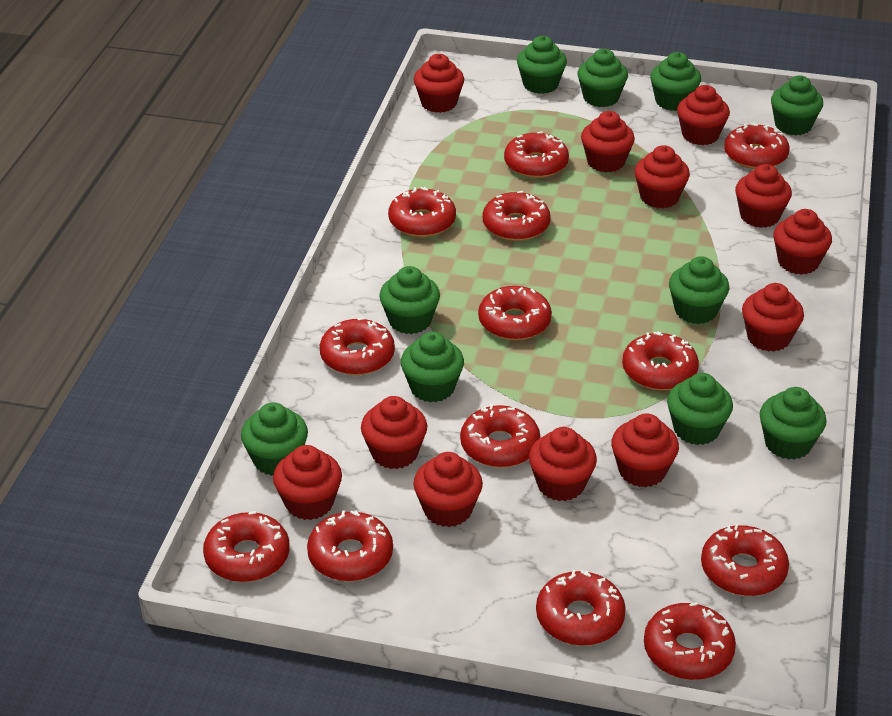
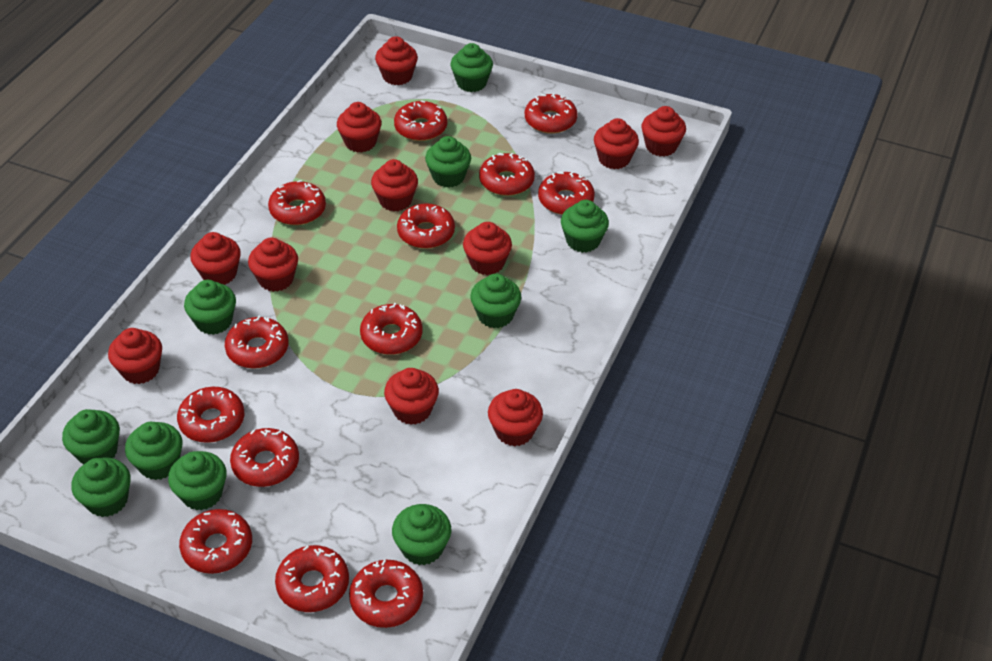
red cupcake: 12 -> 11

